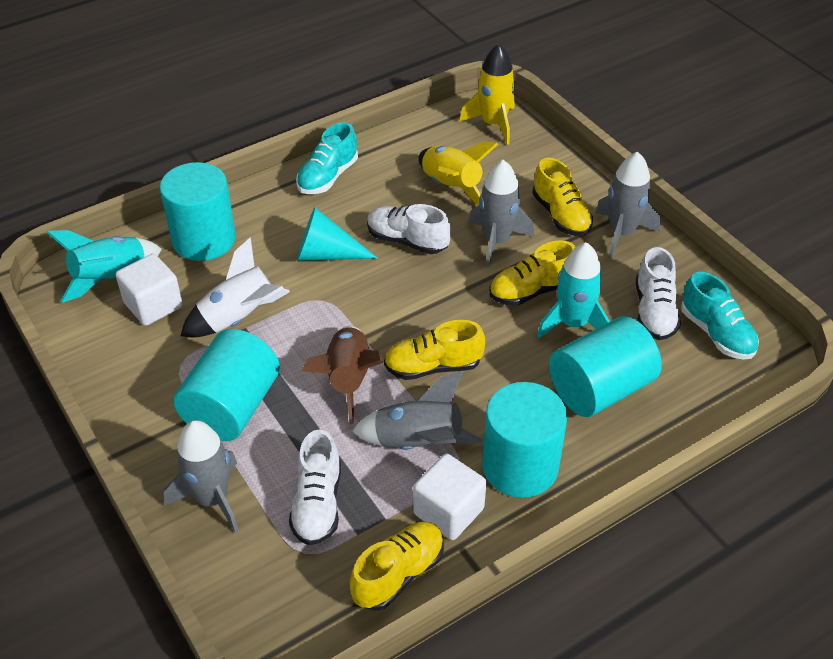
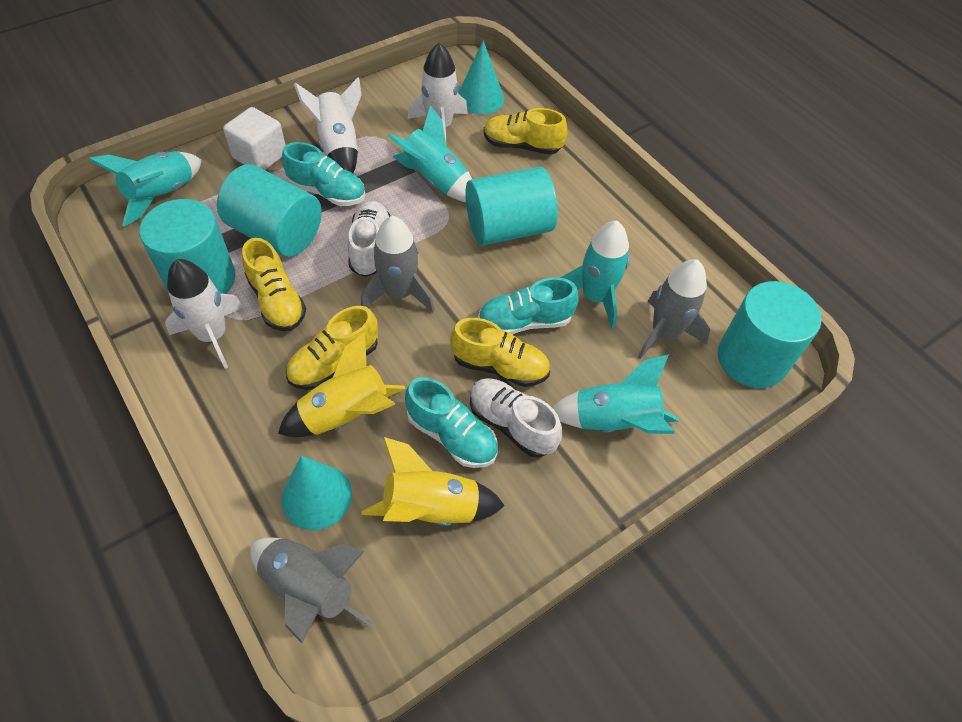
brown rocket: 1 -> 0
grey rocket: 4 -> 3
turquoise cone: 1 -> 2
turquoise rocket: 2 -> 4
turquoise shoe: 2 -> 3
white cube: 2 -> 1
white rocket: 1 -> 3
white shoe: 3 -> 2

